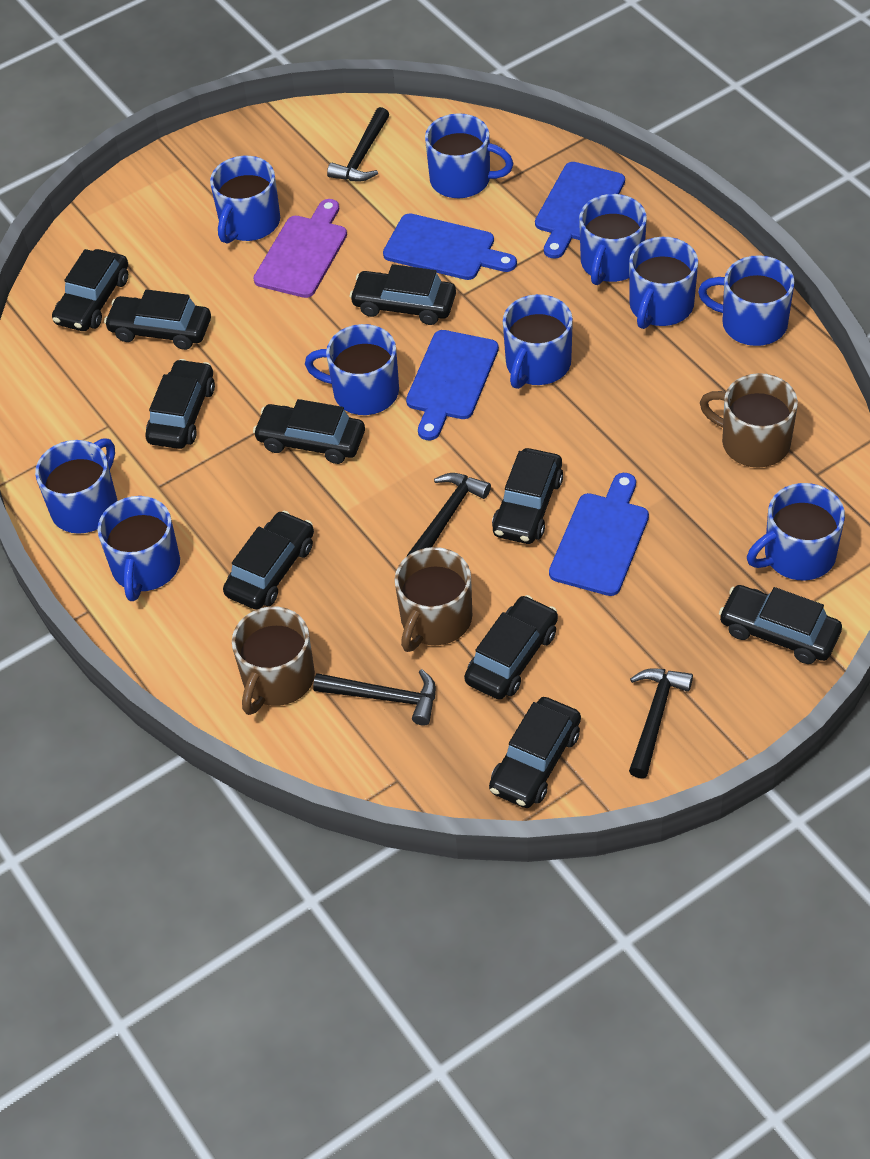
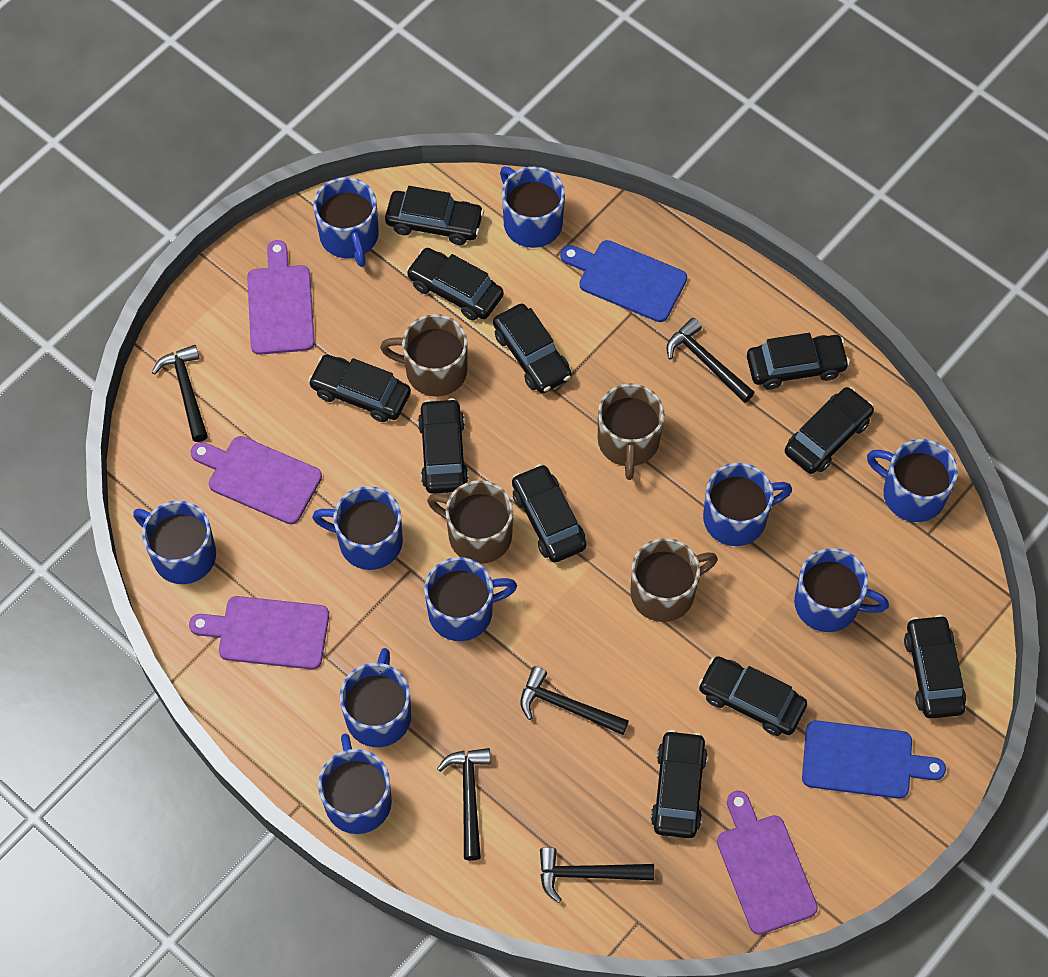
black car: 10 -> 11
black hammer: 4 -> 5
blue cutting board: 4 -> 2
brown mug: 3 -> 4
purple cutting board: 1 -> 4

